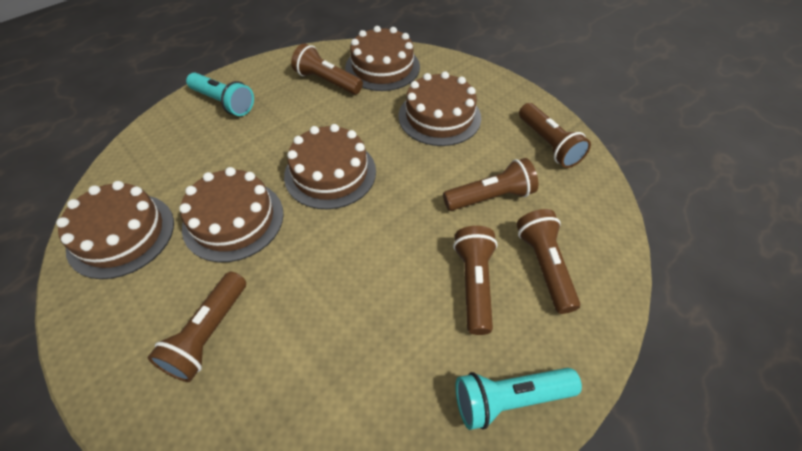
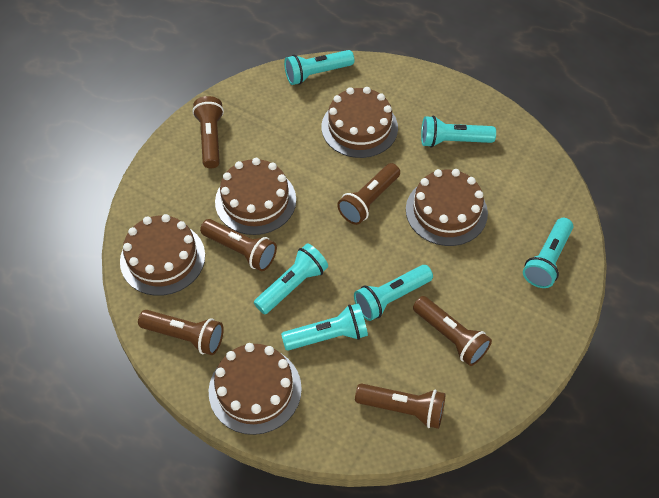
turquoise flashlight: 2 -> 6

